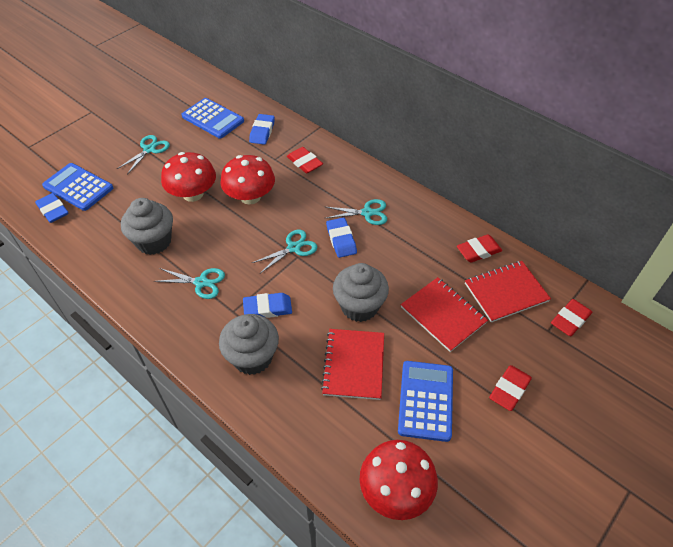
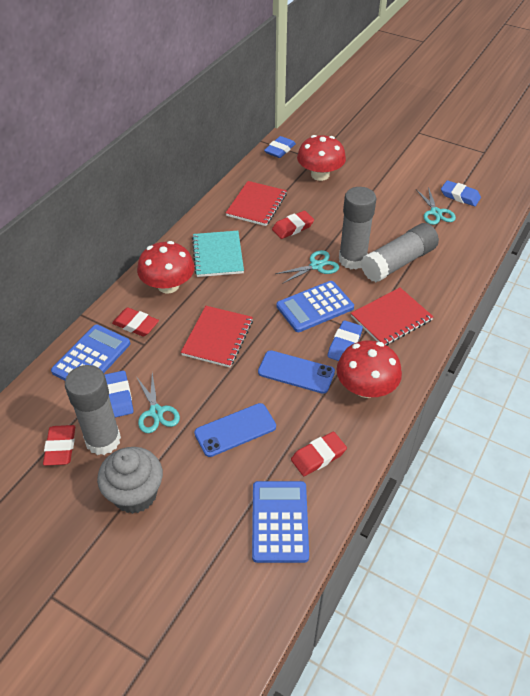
blue phone: 0 -> 2
grey cupcake: 3 -> 1
grey glue stick: 0 -> 3
turquoise notebook: 0 -> 1
turquoise scissors: 4 -> 3

